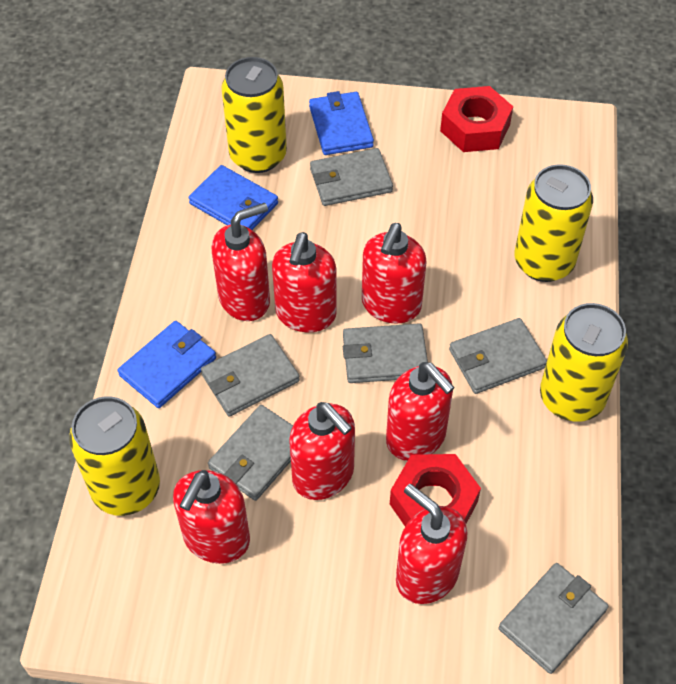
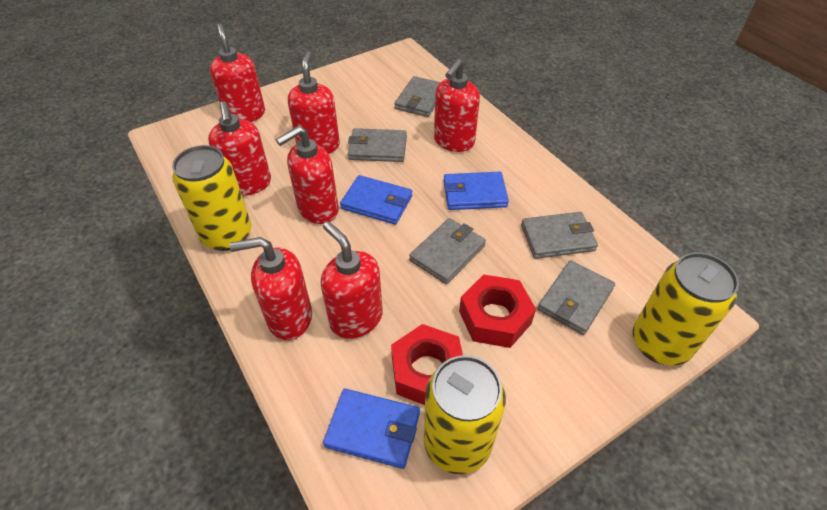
grey wallet: 6 -> 5
yellow can: 4 -> 3

